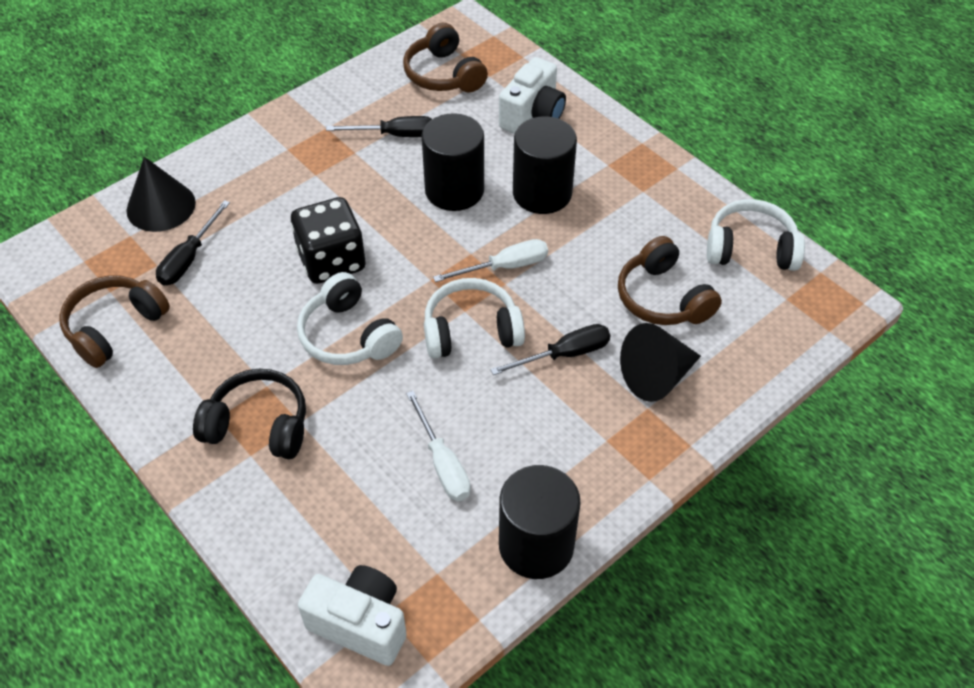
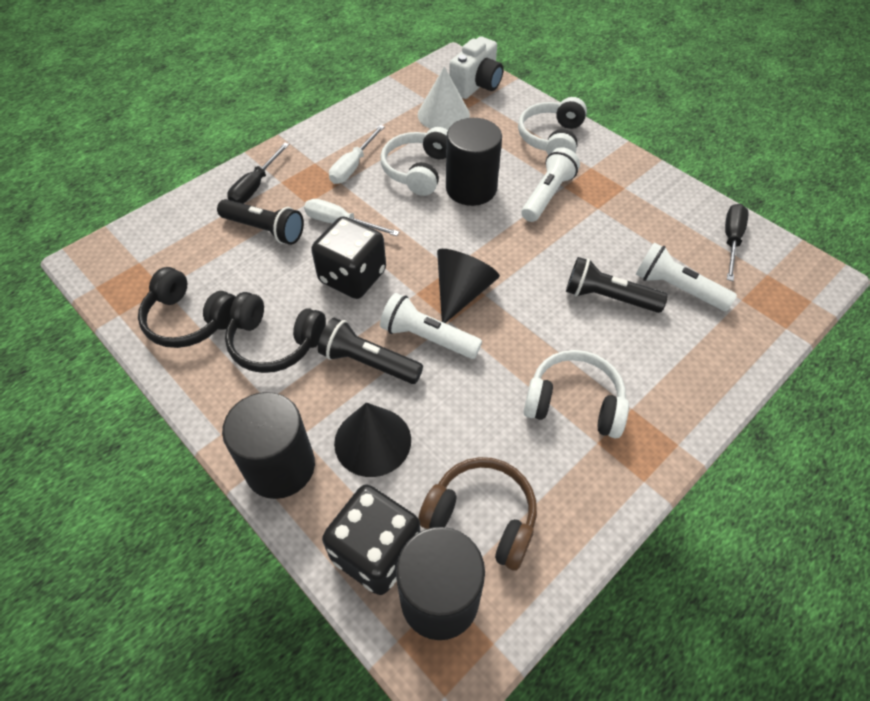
black dice: 1 -> 2
black flashlight: 0 -> 3
black headphones: 1 -> 2
black screwdriver: 3 -> 2
brown headphones: 3 -> 1
white camera: 2 -> 1
white cone: 0 -> 1
white flashlight: 0 -> 3

